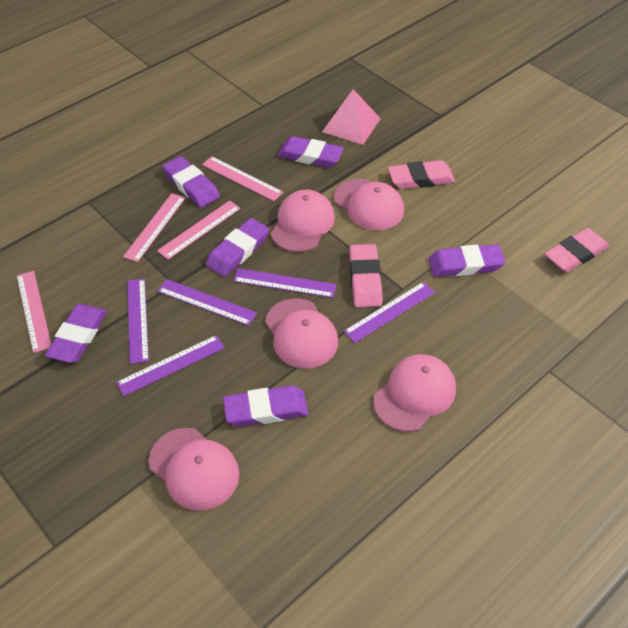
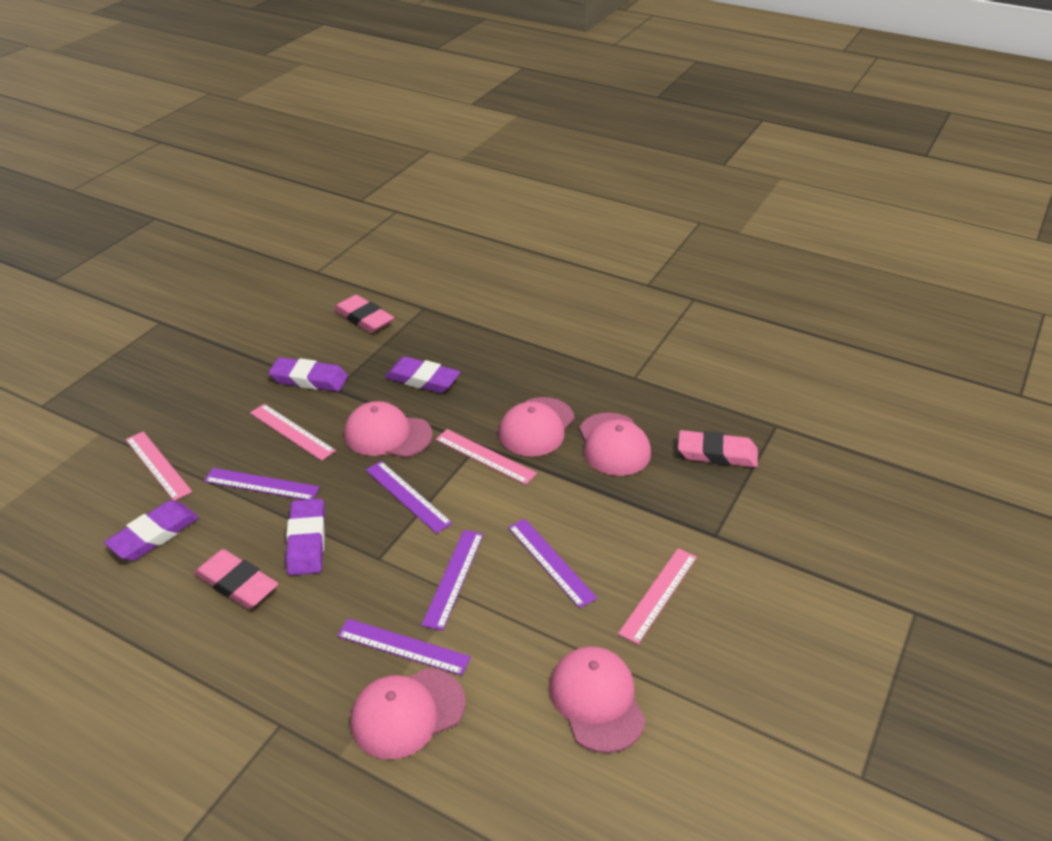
pink pyramid: 1 -> 0
purple eraser: 6 -> 4

